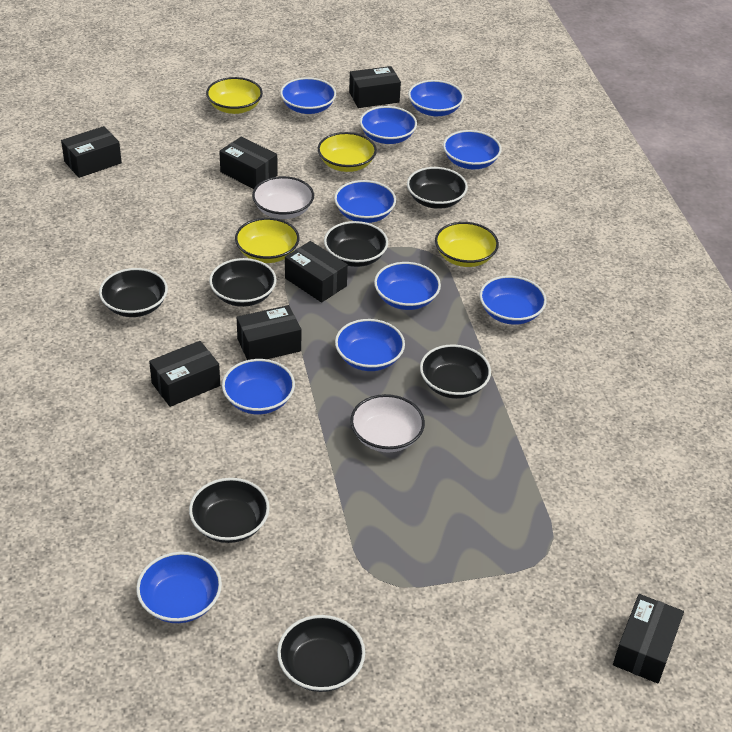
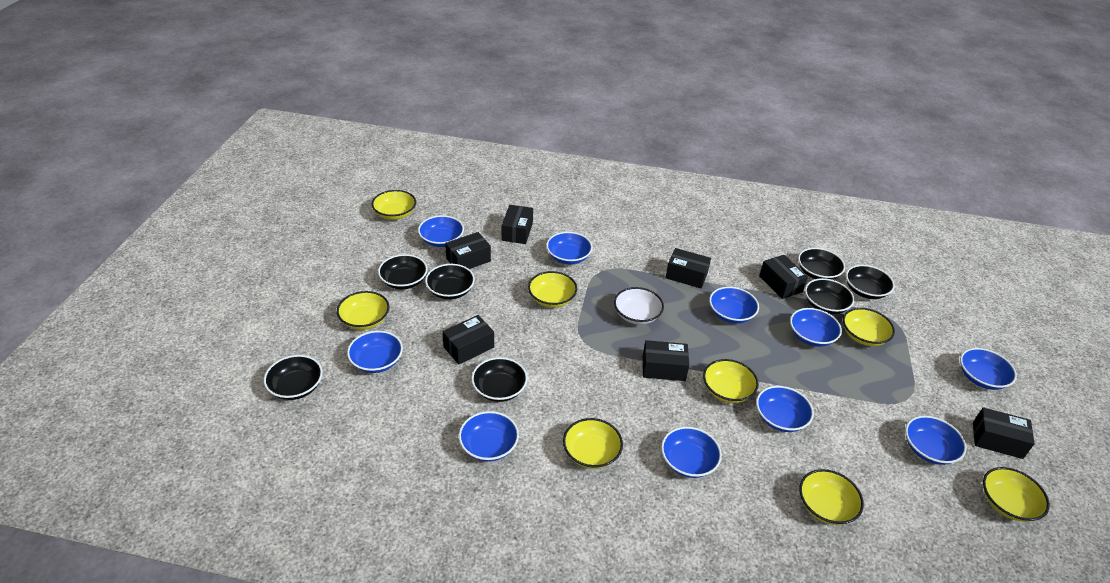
white bowl: 2 -> 1
yellow bowl: 4 -> 8

